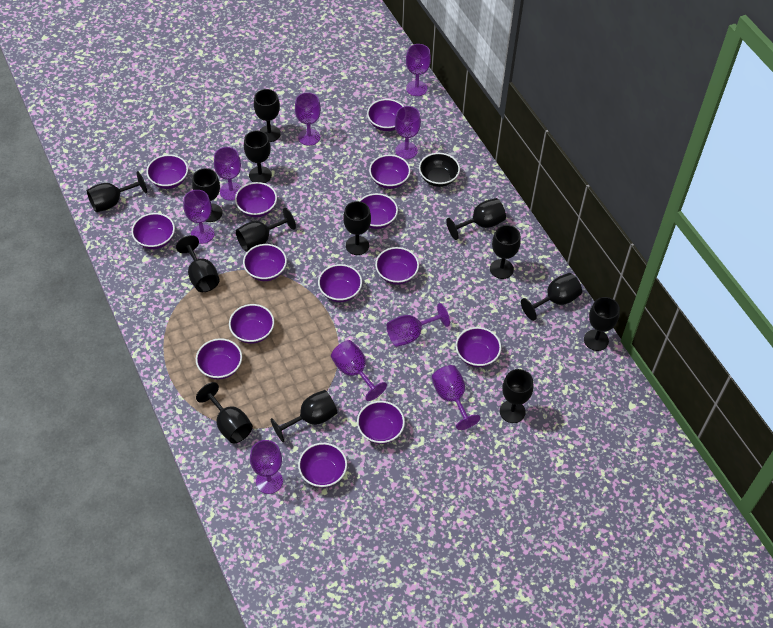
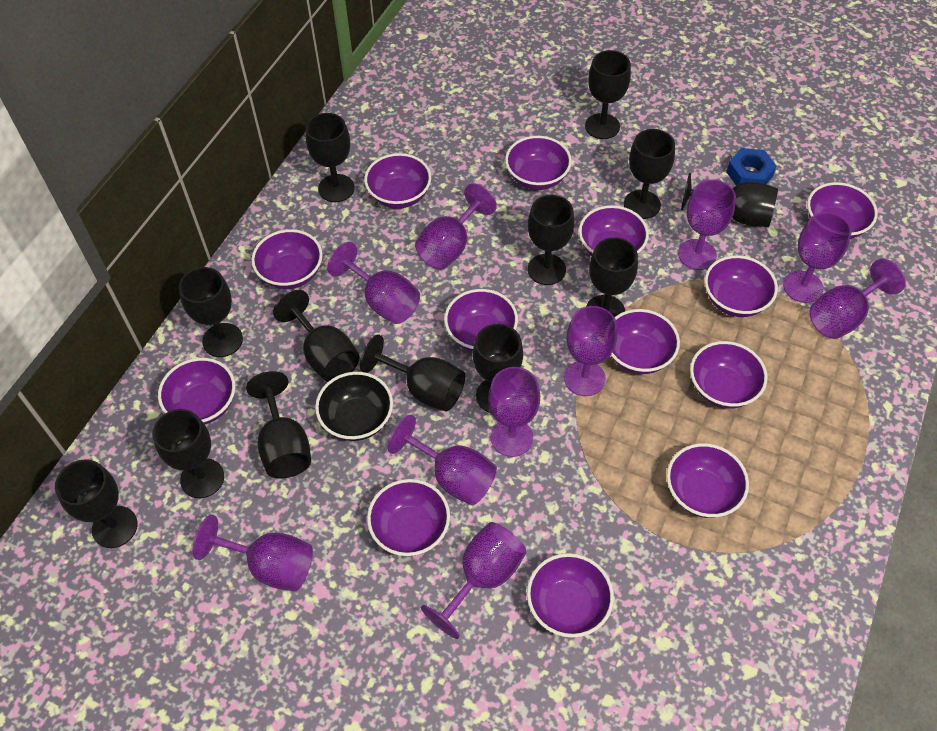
black goblet: 14 -> 13
blue nut: 0 -> 1
purple bowl: 14 -> 13
purple goblet: 9 -> 10

